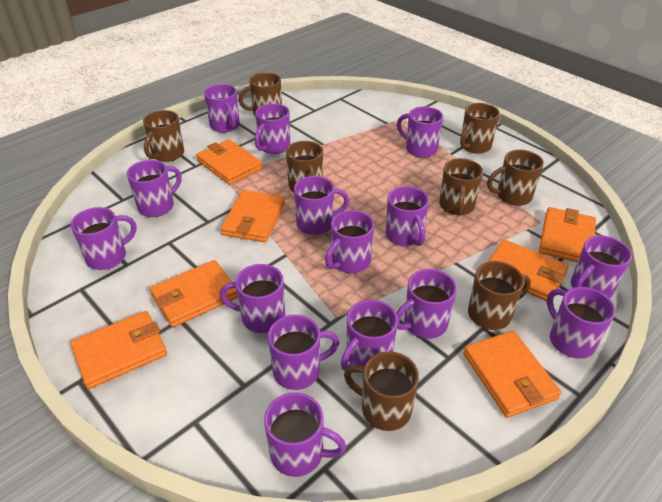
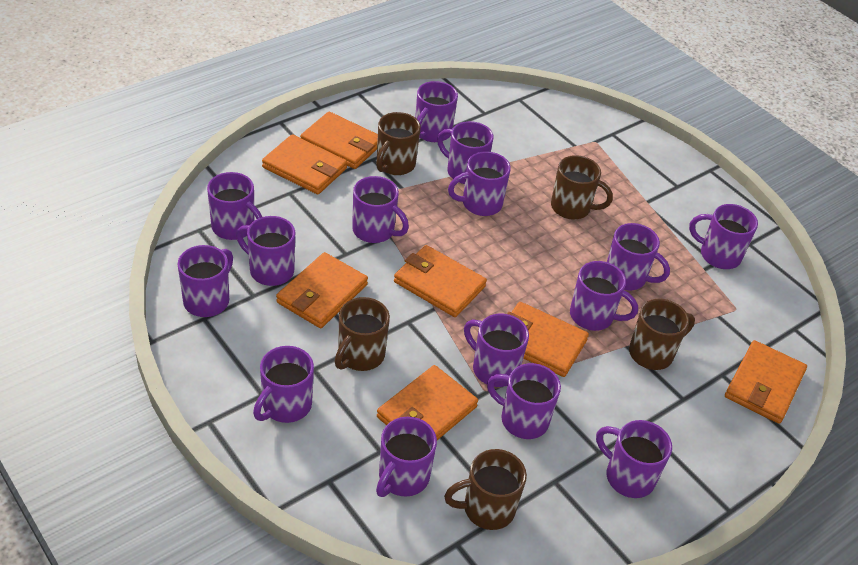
brown mug: 8 -> 5

